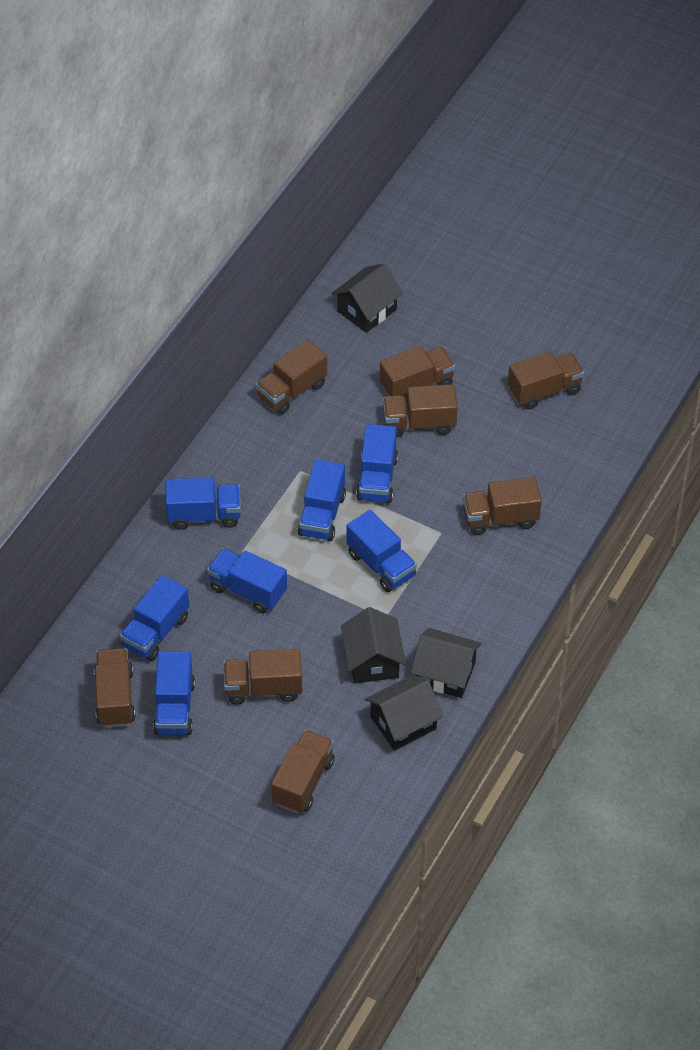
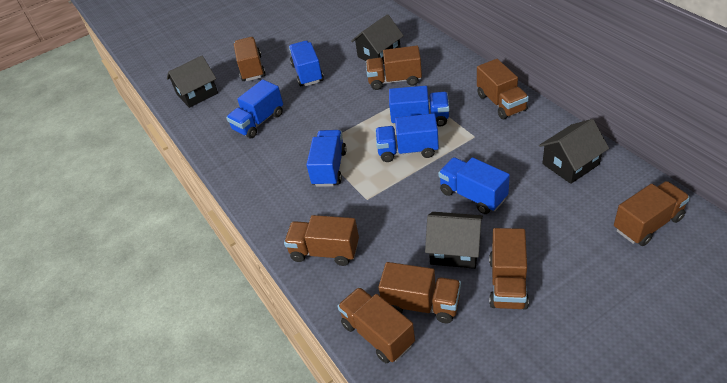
blue truck: 7 -> 6

